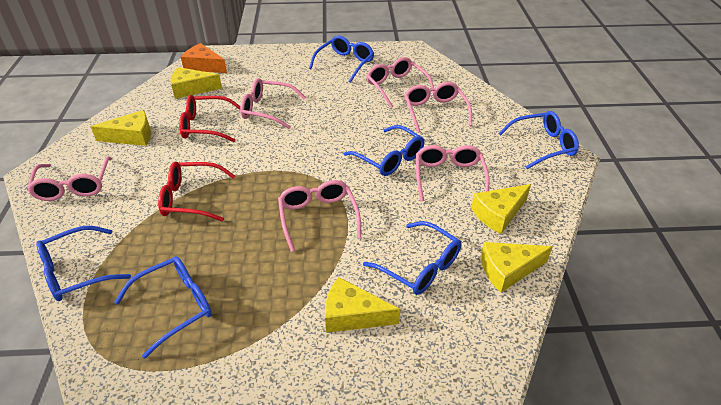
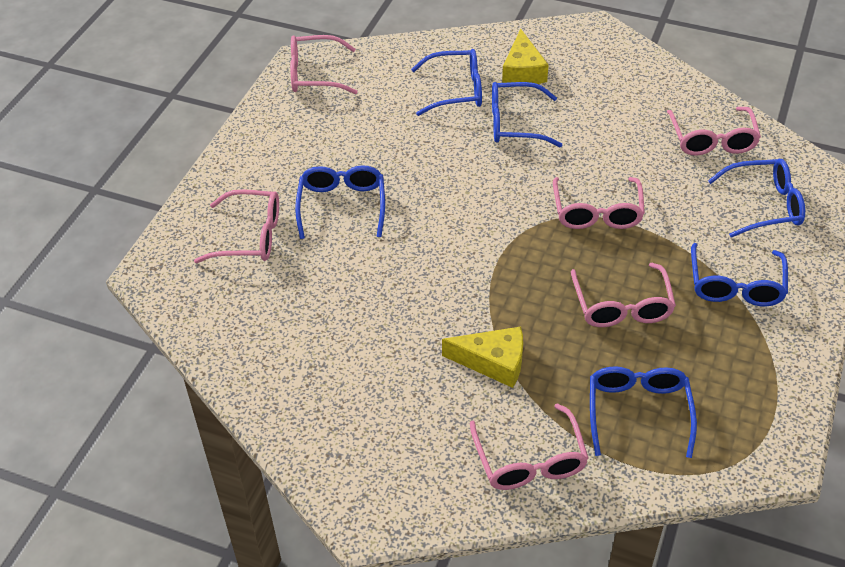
orange cheese: 1 -> 0
red glasses: 2 -> 0
yellow cheese: 5 -> 2

